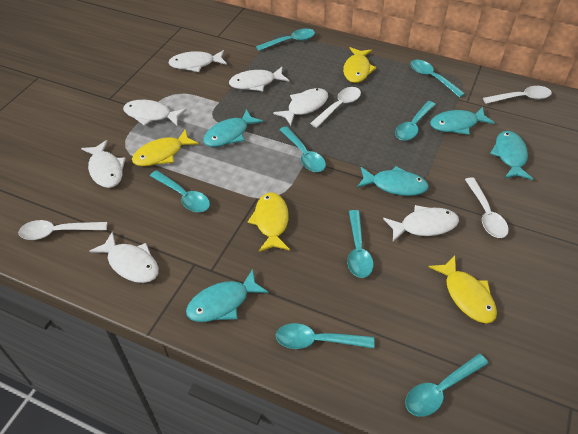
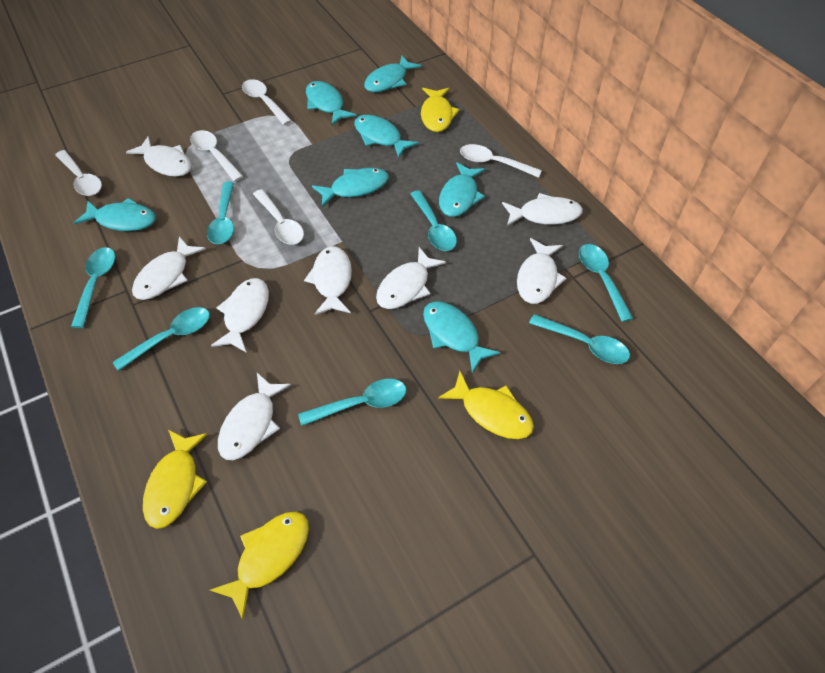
turquoise fish: 5 -> 7
turquoise spoon: 8 -> 7
white fish: 7 -> 8
white spoon: 4 -> 5

